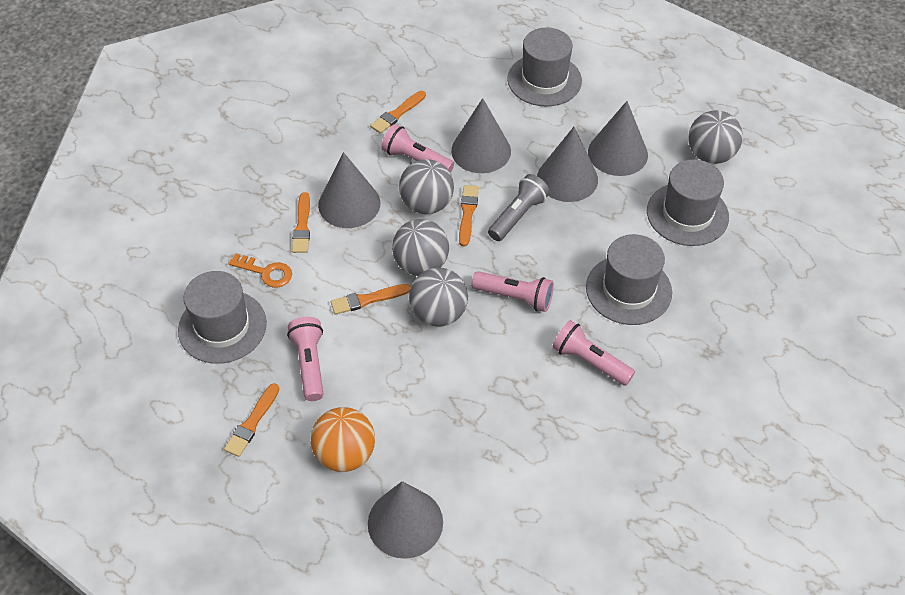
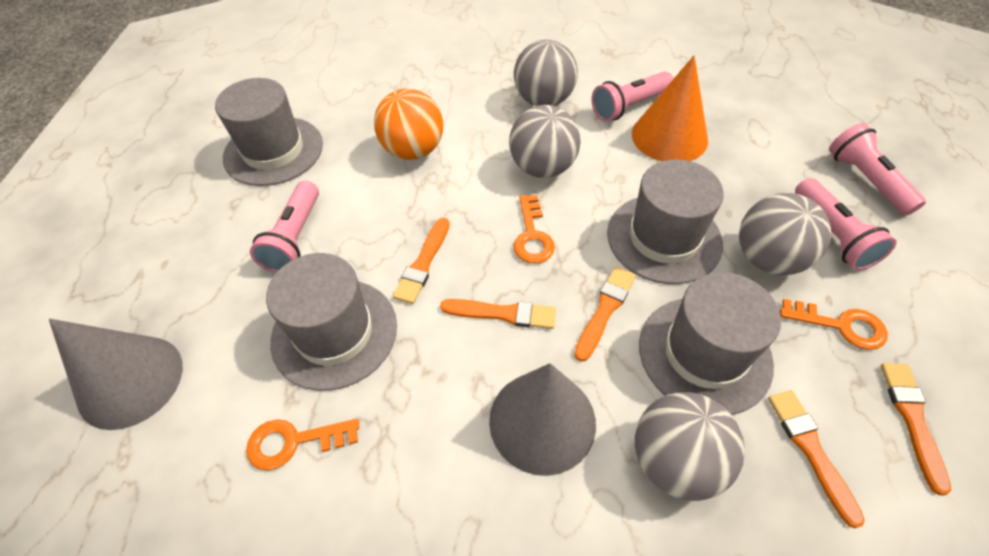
grey cone: 5 -> 2
grey flashlight: 1 -> 0
orange cone: 0 -> 1
orange key: 1 -> 3

